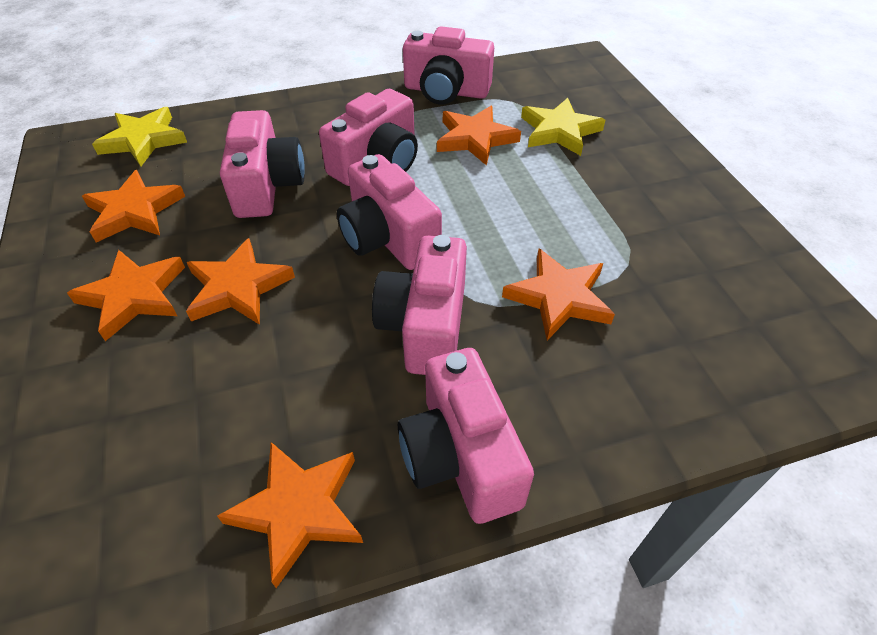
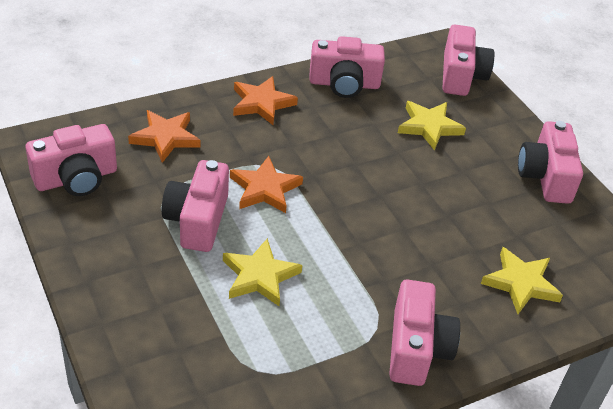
orange star: 6 -> 3
yellow star: 2 -> 3

